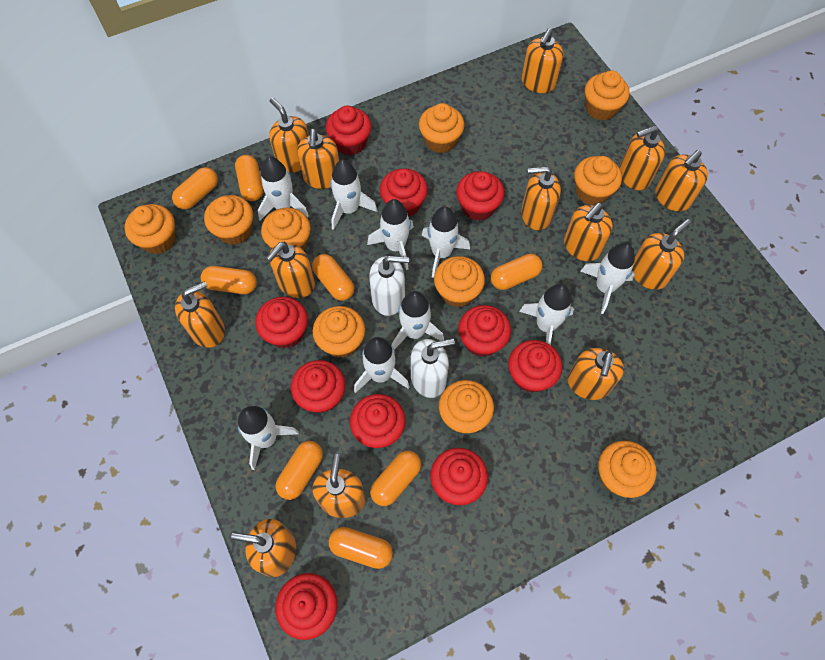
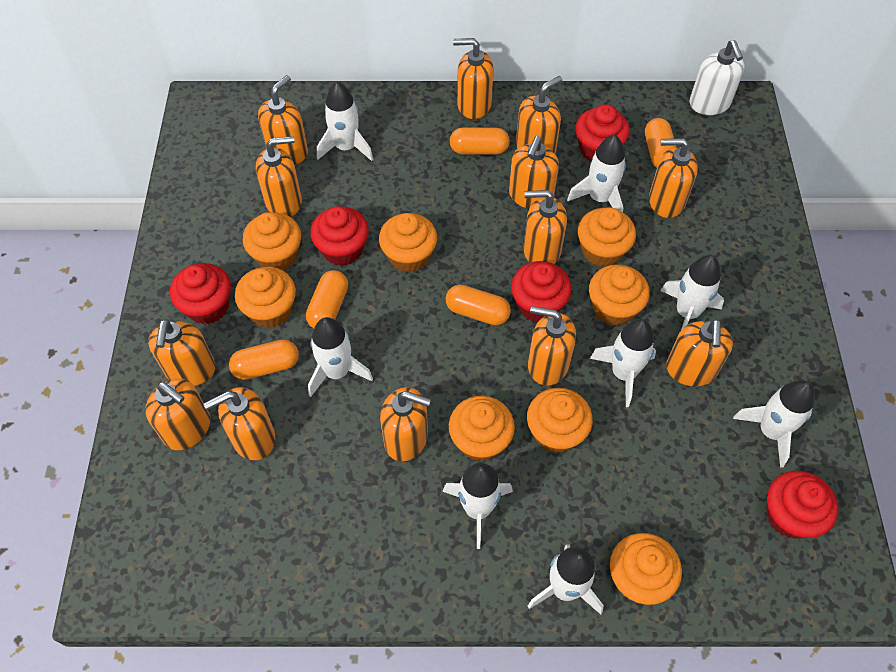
orange capsule: 8 -> 5
orange cupcake: 10 -> 8
red cupcake: 10 -> 5
white rocket: 9 -> 8
white soap dispenser: 2 -> 1

